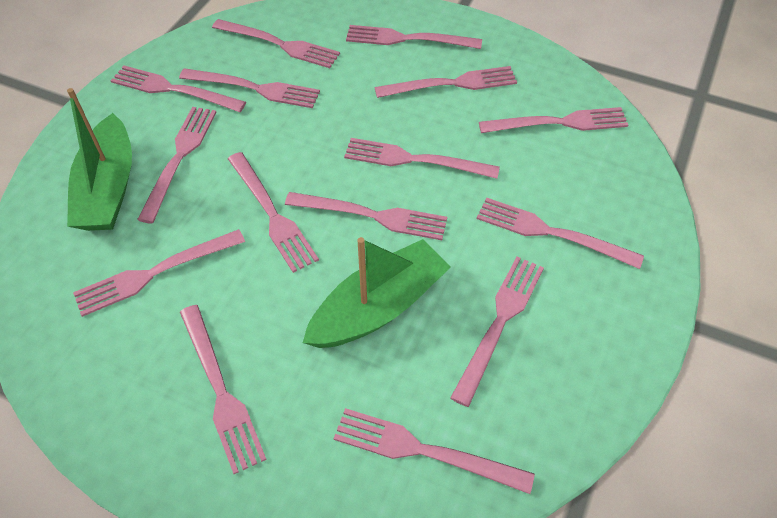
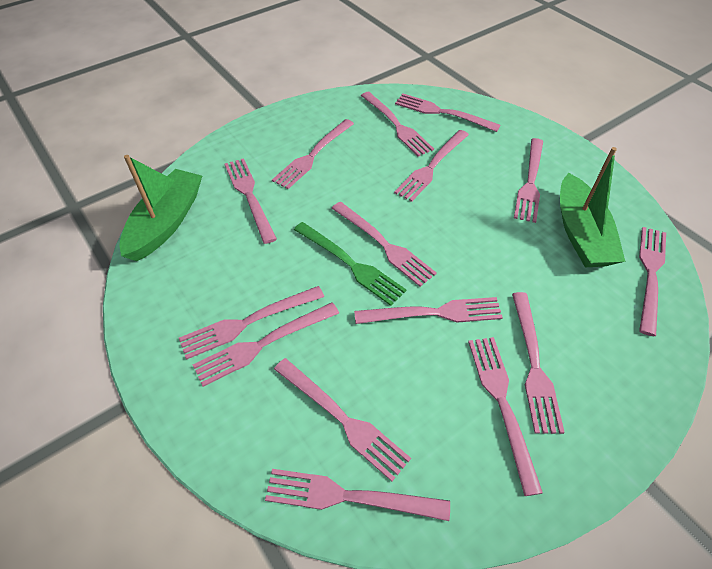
green fork: 0 -> 1

